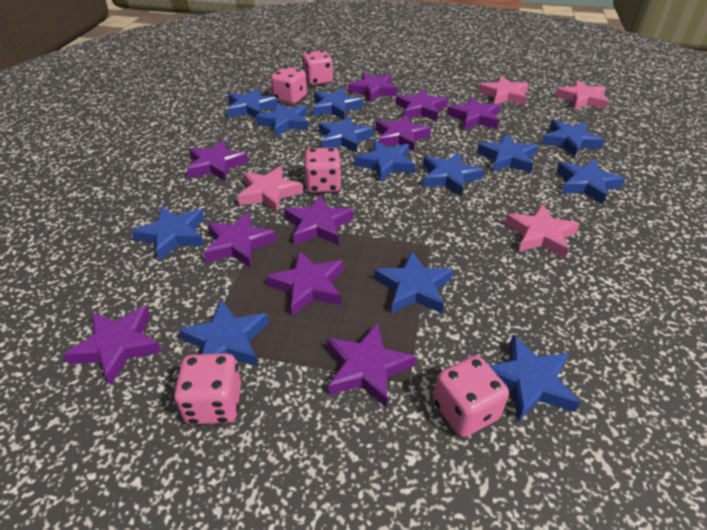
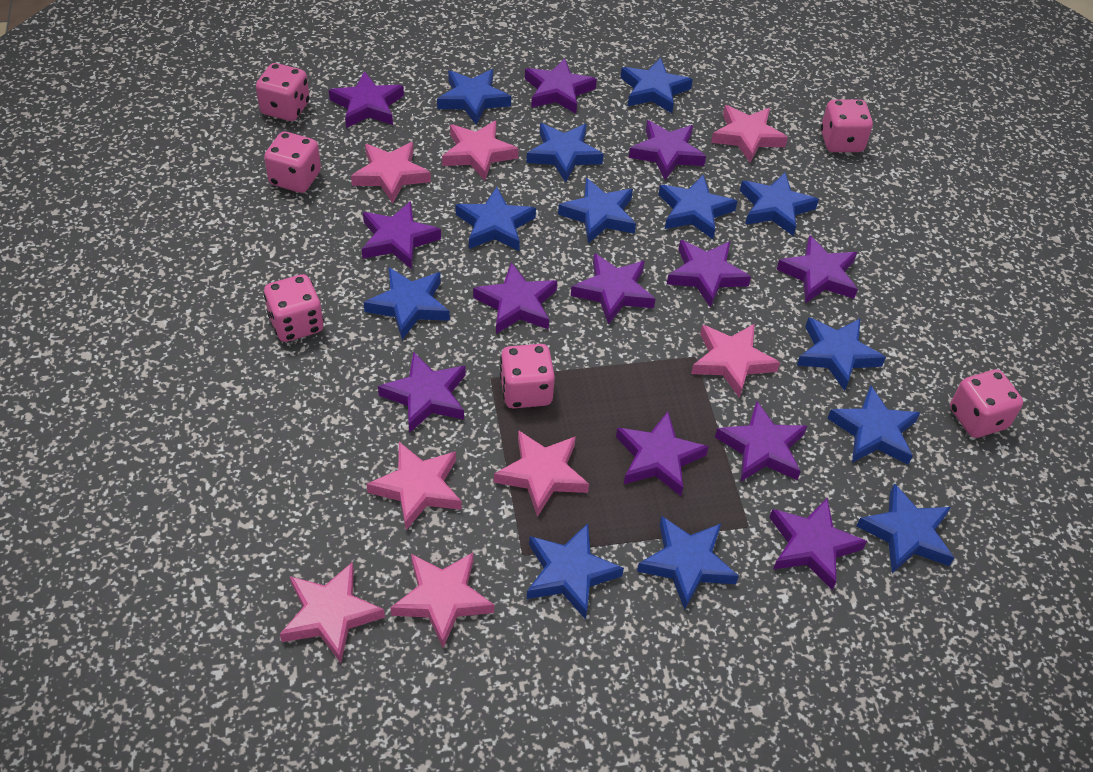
pink dice: 5 -> 6
pink star: 4 -> 8
purple star: 10 -> 12

